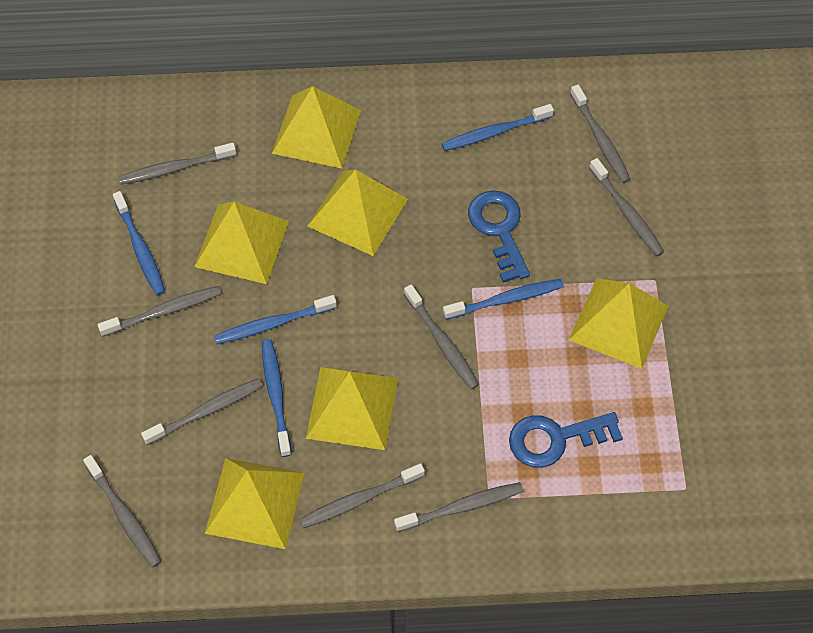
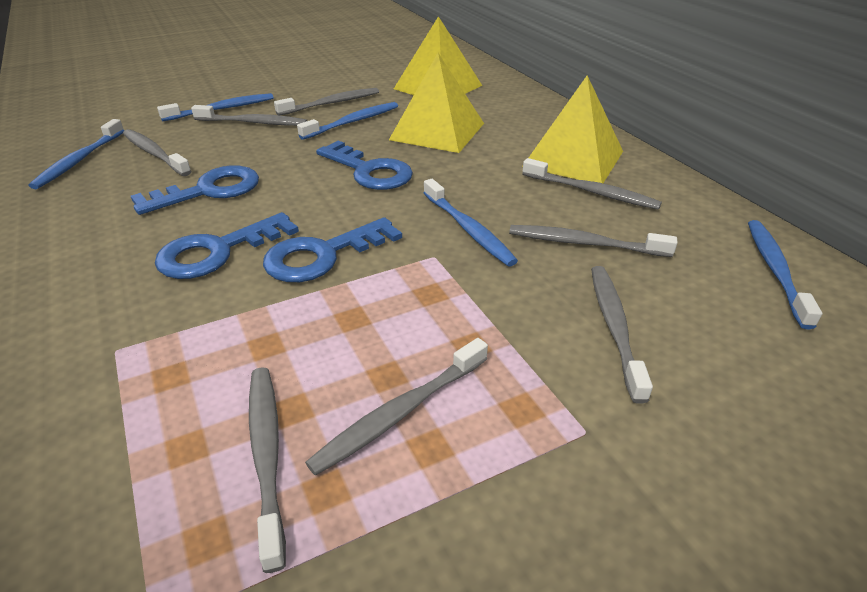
blue key: 2 -> 4
grey toothbrush: 9 -> 8
yellow pyramid: 6 -> 3

